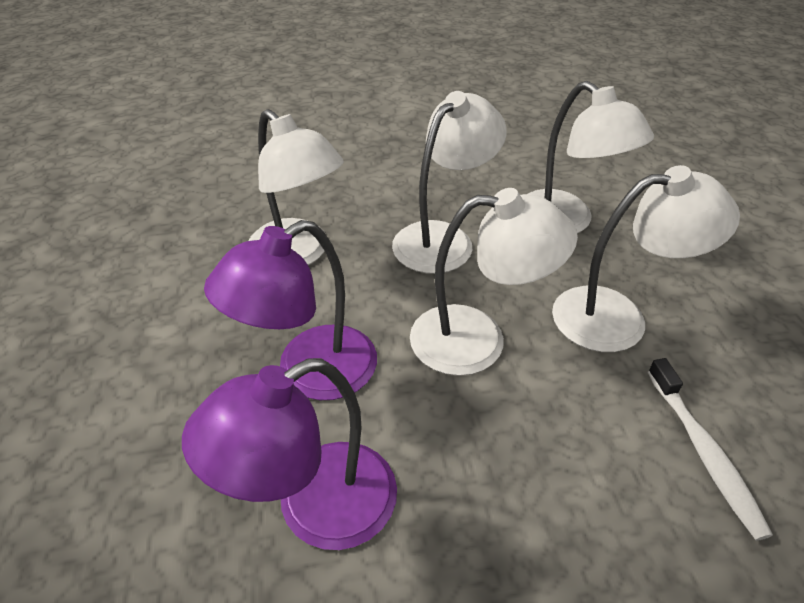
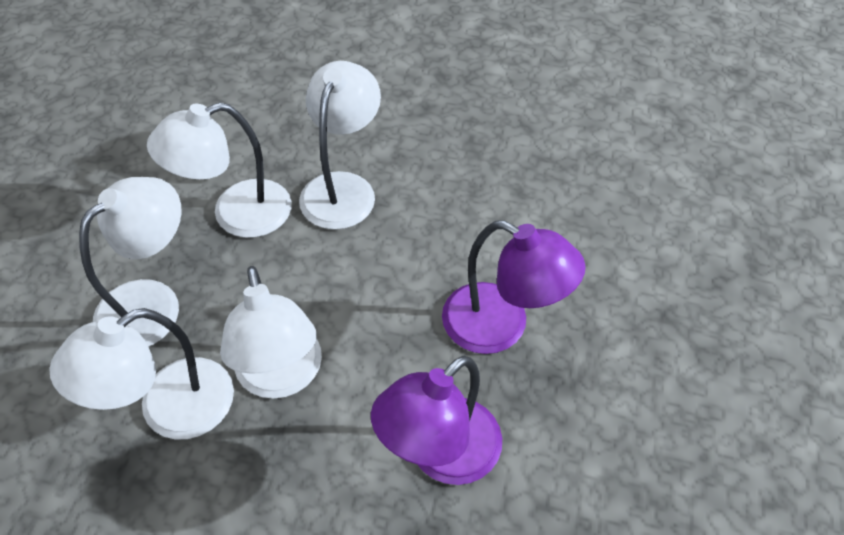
white toothbrush: 1 -> 0

